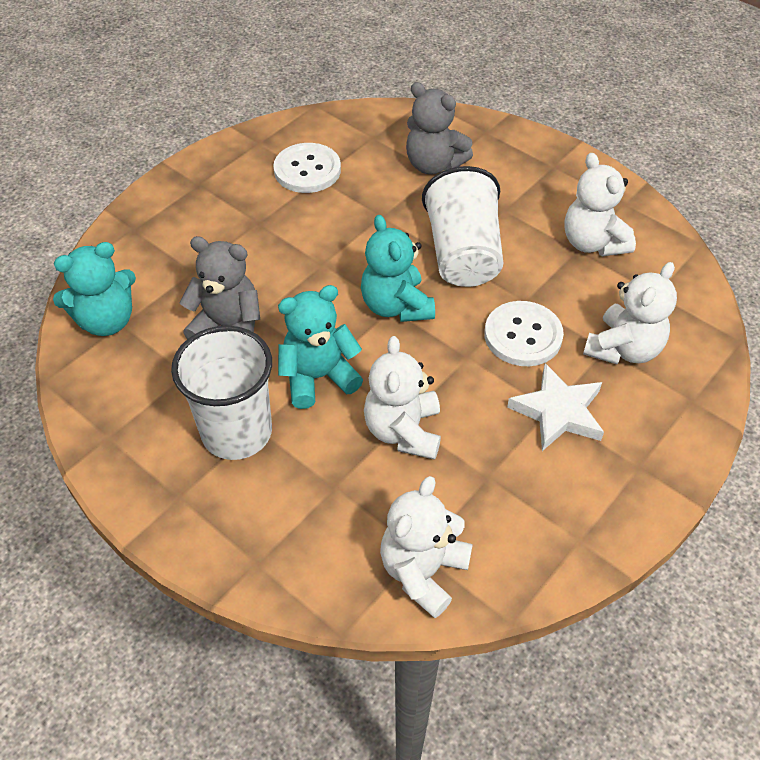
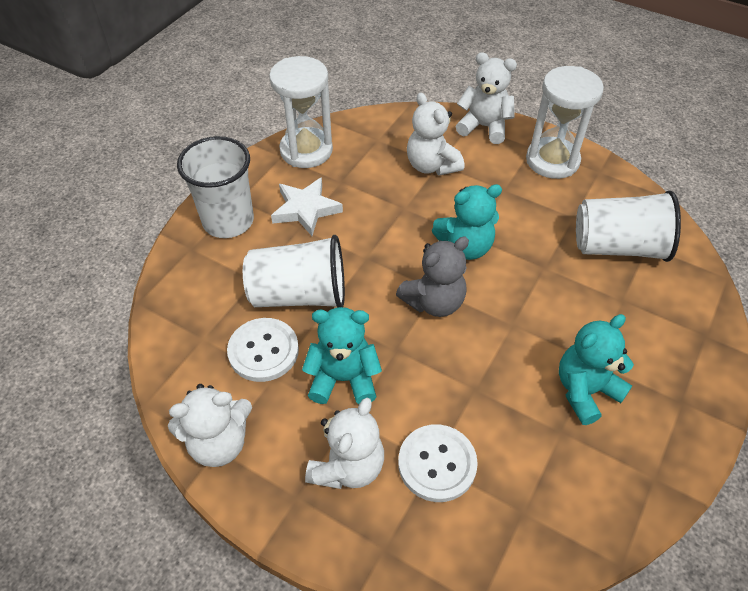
grey teddy bear: 2 -> 1
white cup: 2 -> 3
white hourglass: 0 -> 2

